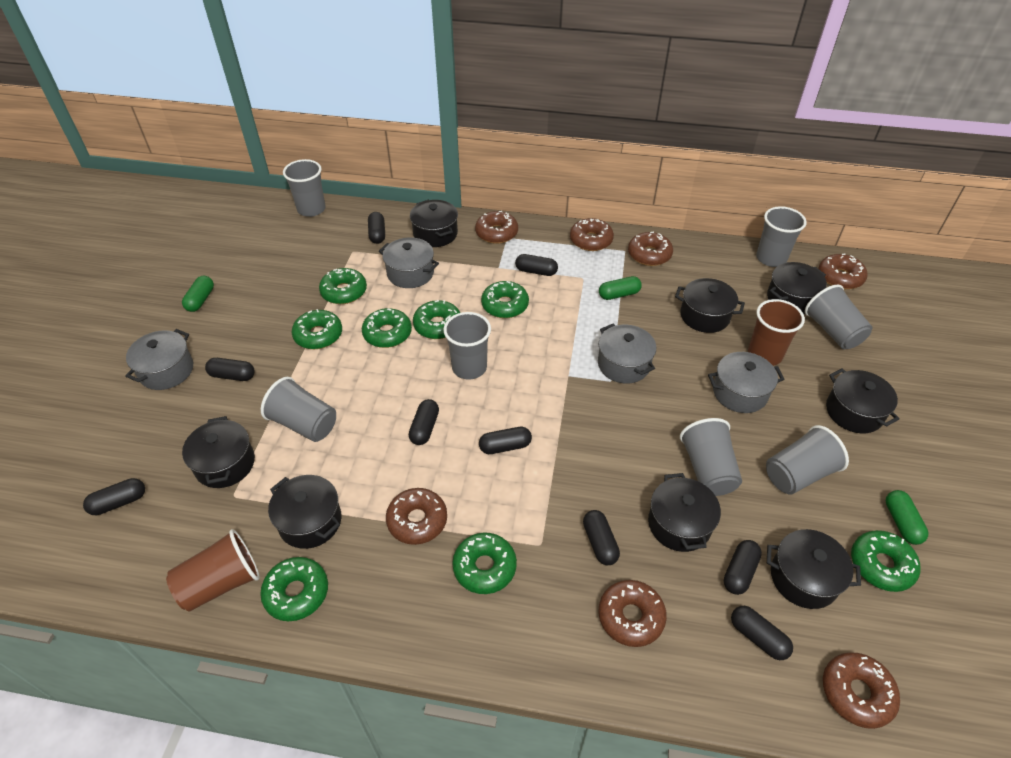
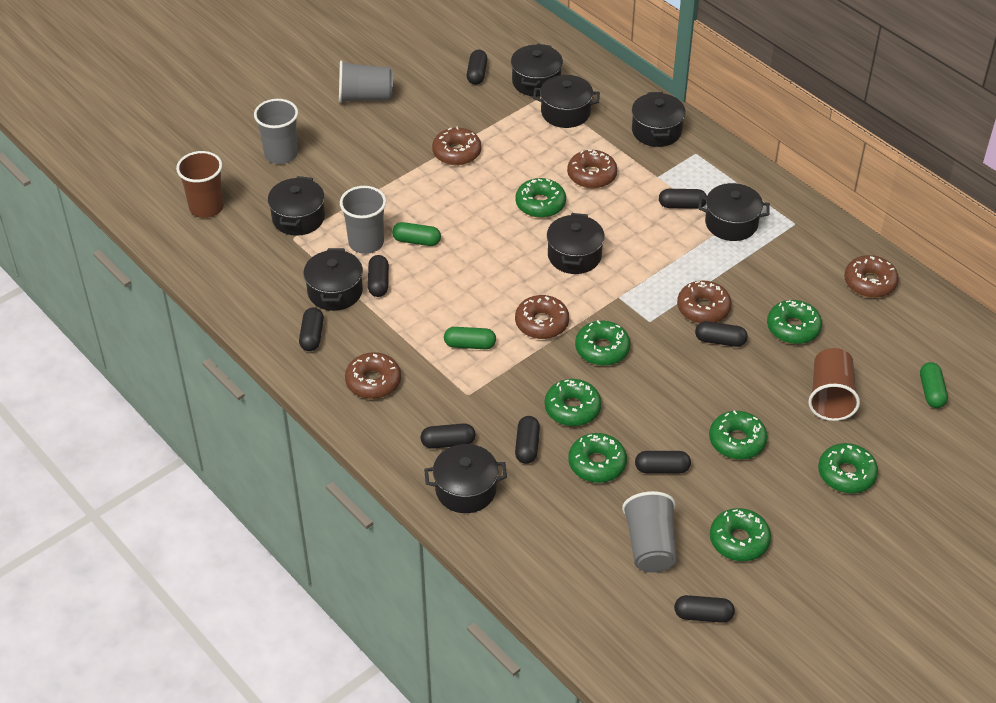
brown donut: 7 -> 6
grey cup: 7 -> 4
grey pot: 4 -> 0

